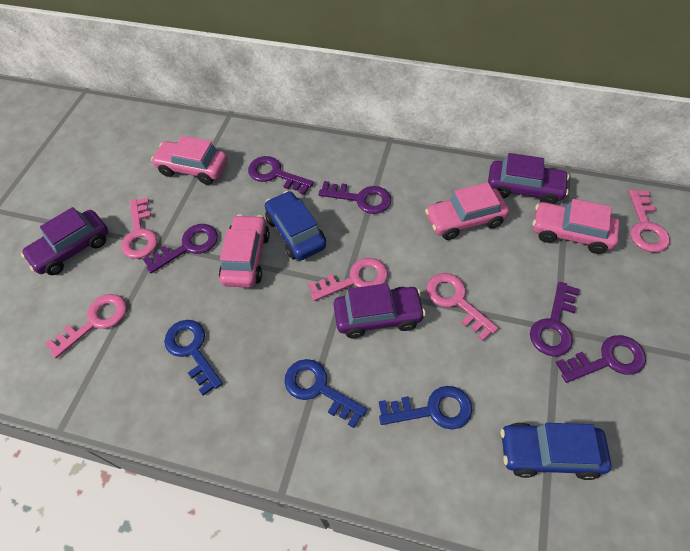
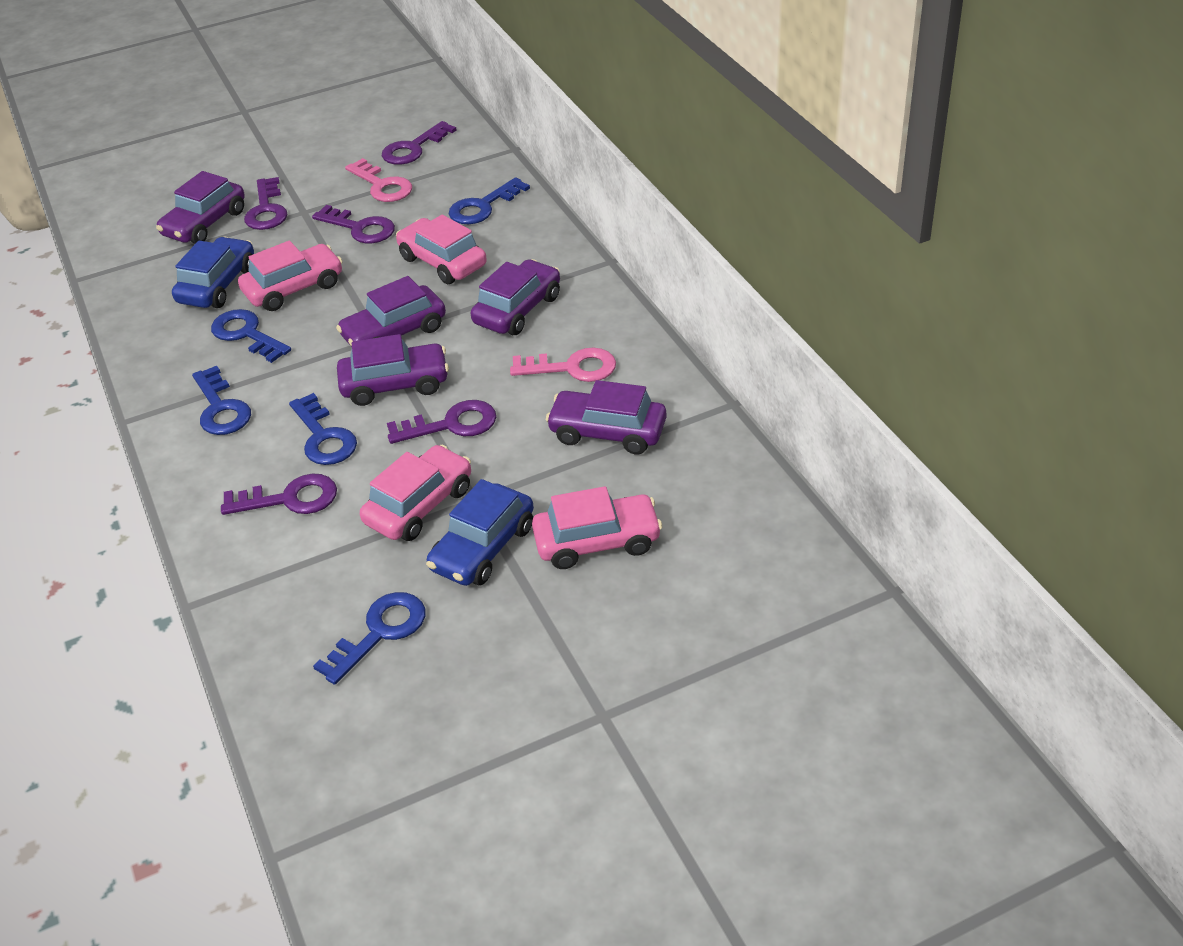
blue key: 3 -> 5
pink key: 5 -> 2
purple car: 3 -> 5

